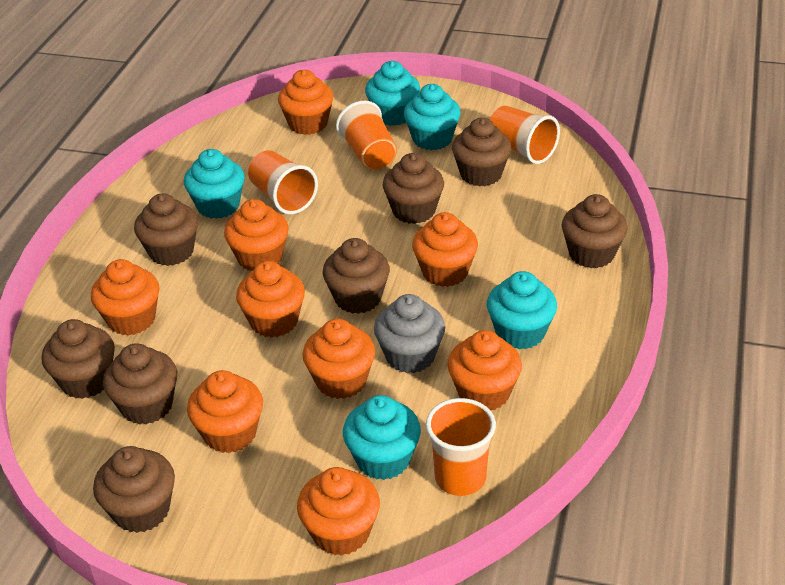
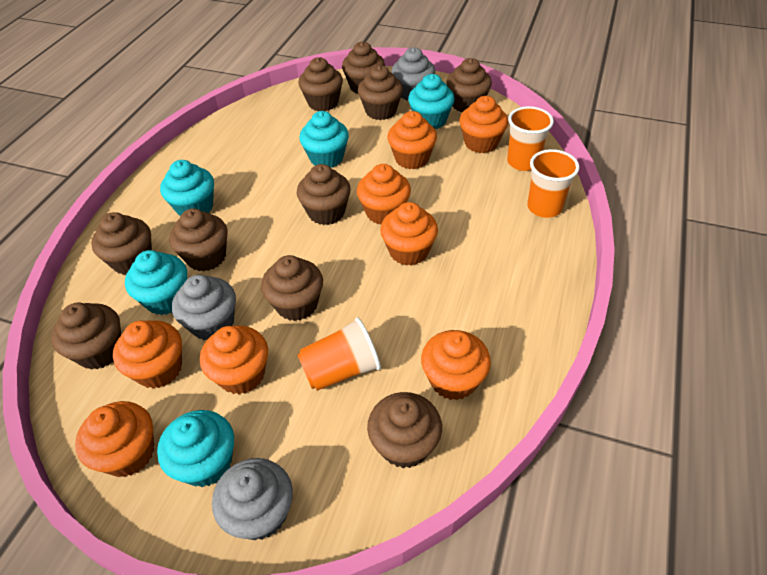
brown cupcake: 8 -> 10
grey cupcake: 1 -> 3
orange cup: 4 -> 3
orange cupcake: 9 -> 8

